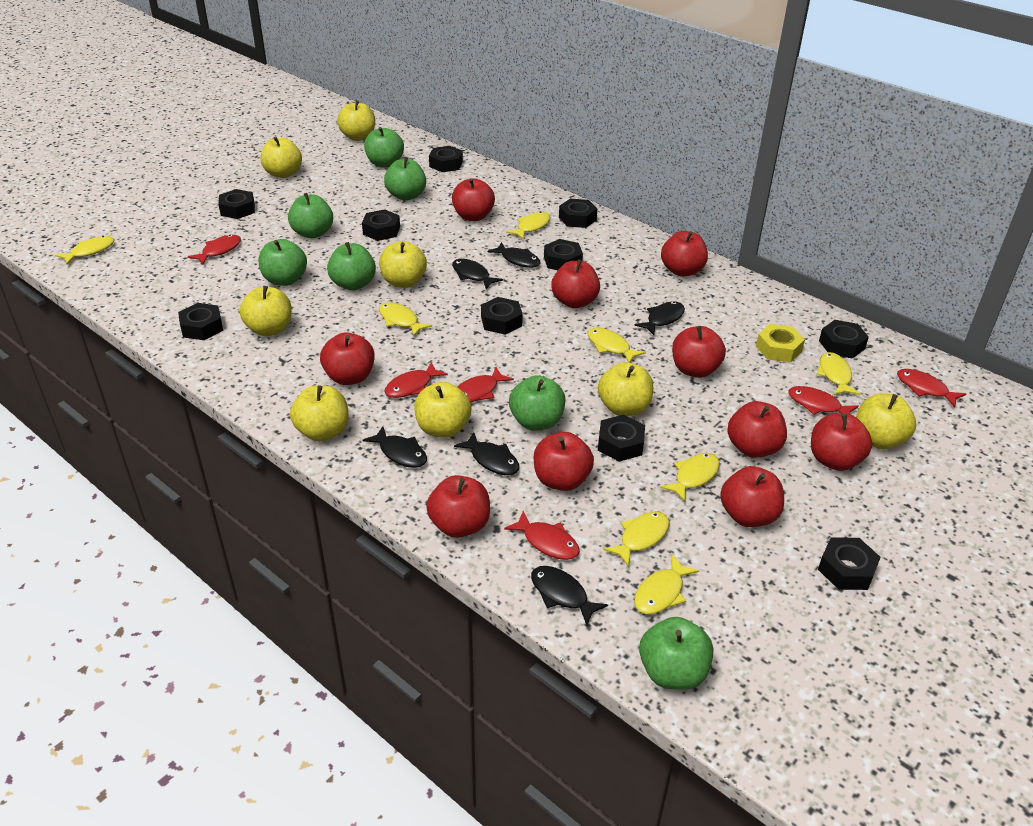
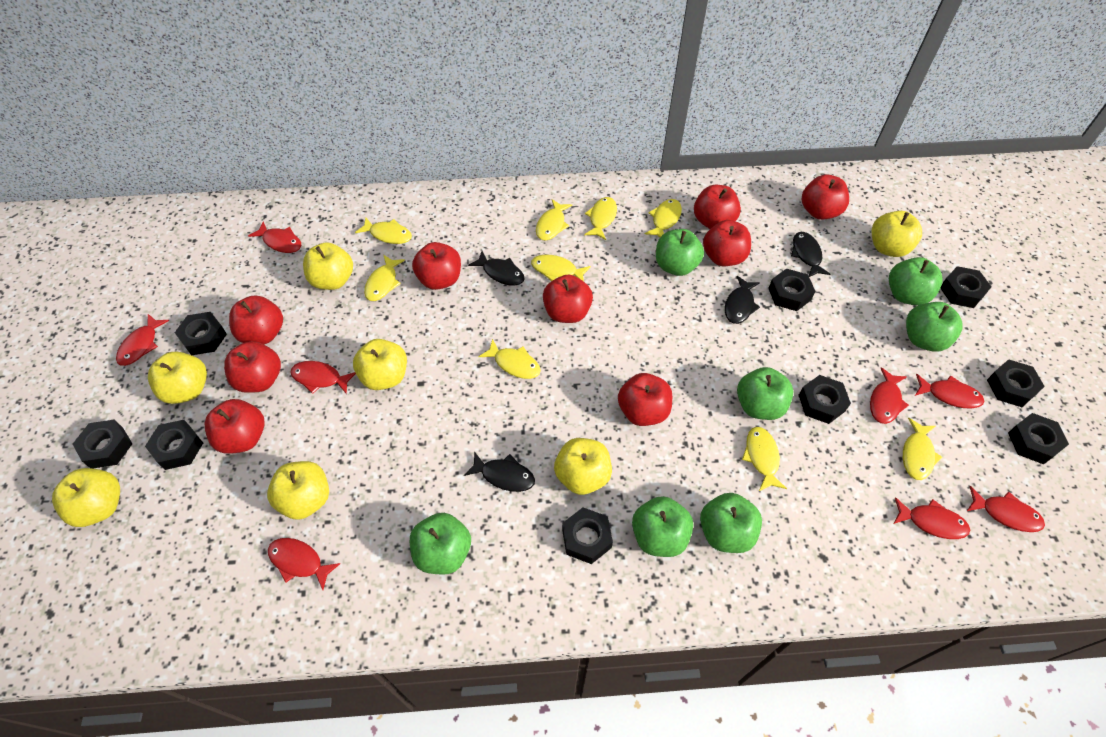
black fish: 6 -> 4
black nut: 10 -> 9
red apple: 10 -> 9
red fish: 6 -> 8
yellow apple: 8 -> 7
yellow fish: 8 -> 9
yellow nut: 1 -> 0

